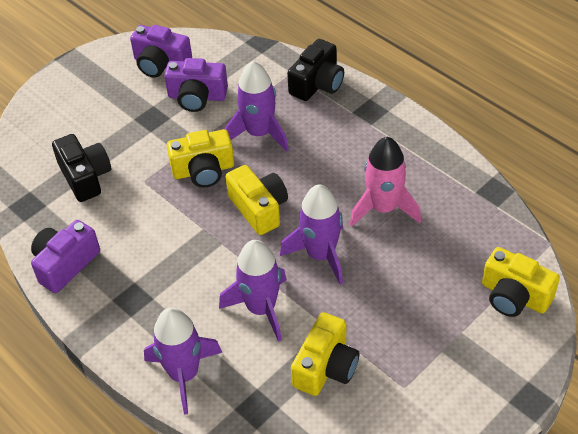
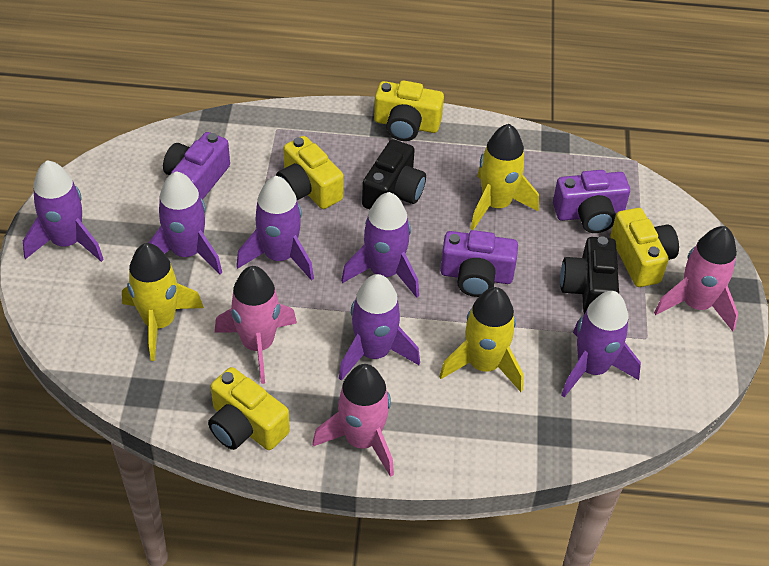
pink rocket: 1 -> 3
purple rocket: 4 -> 6
yellow rocket: 0 -> 3

